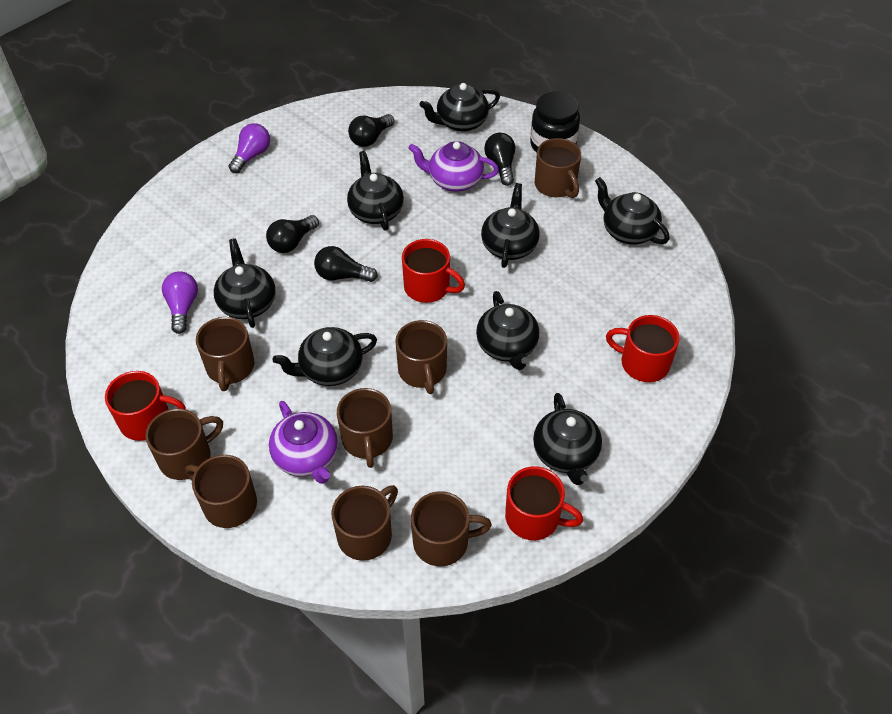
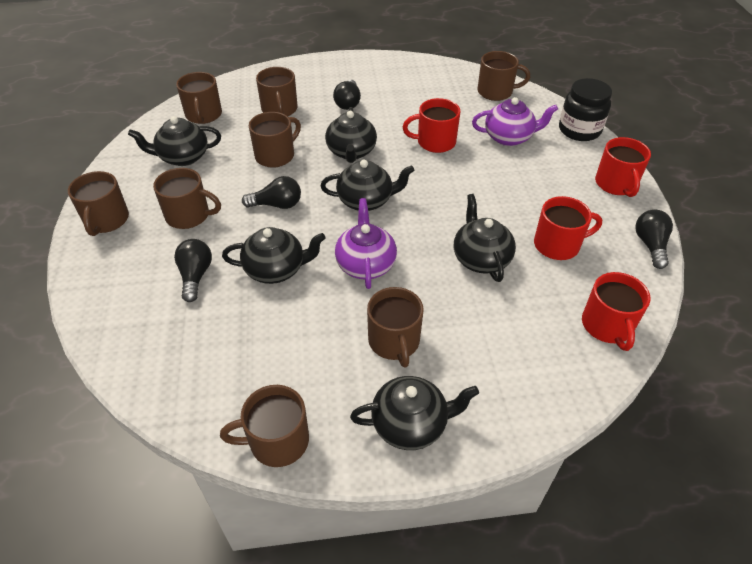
black teapot: 8 -> 6
purple light bulb: 2 -> 0

